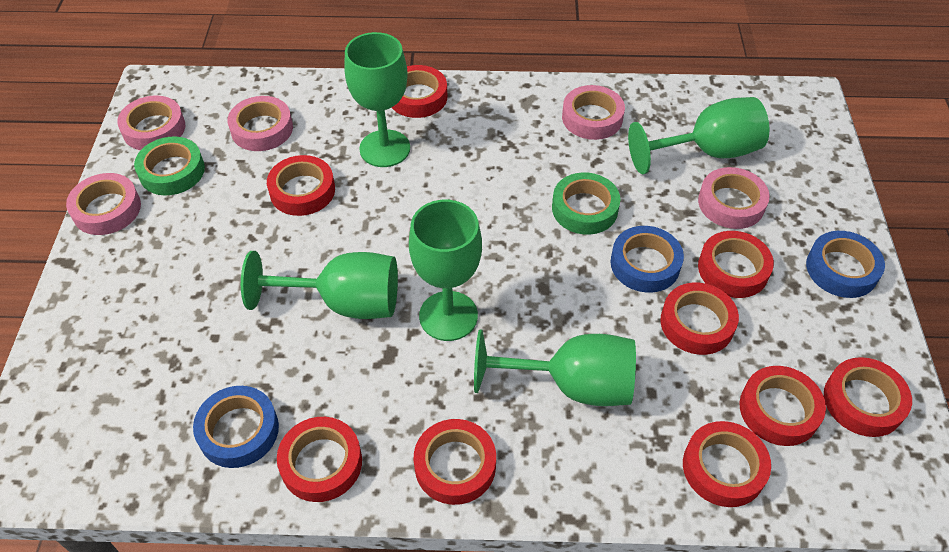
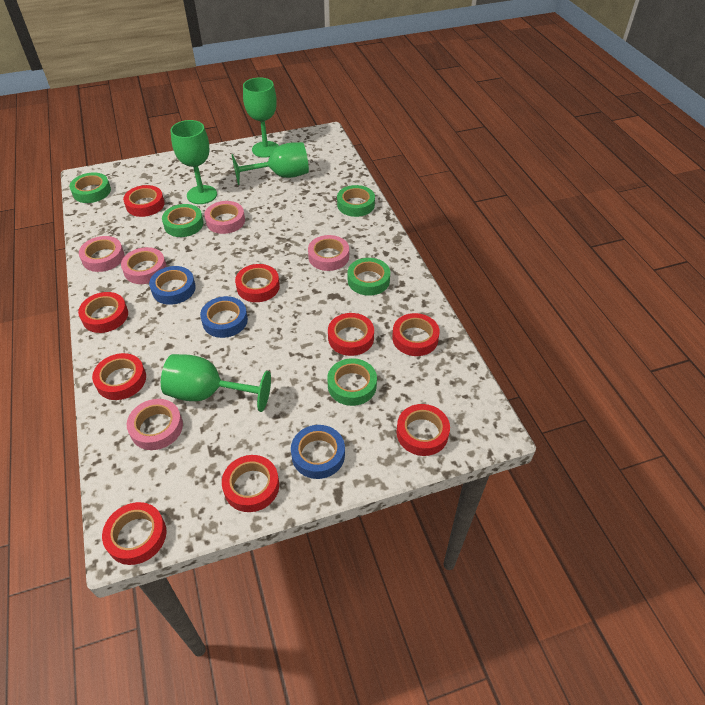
green goblet: 5 -> 4
green tape: 2 -> 5

